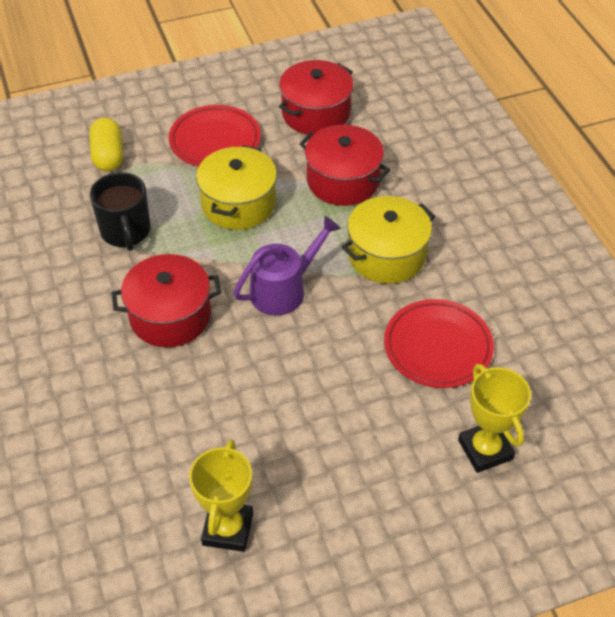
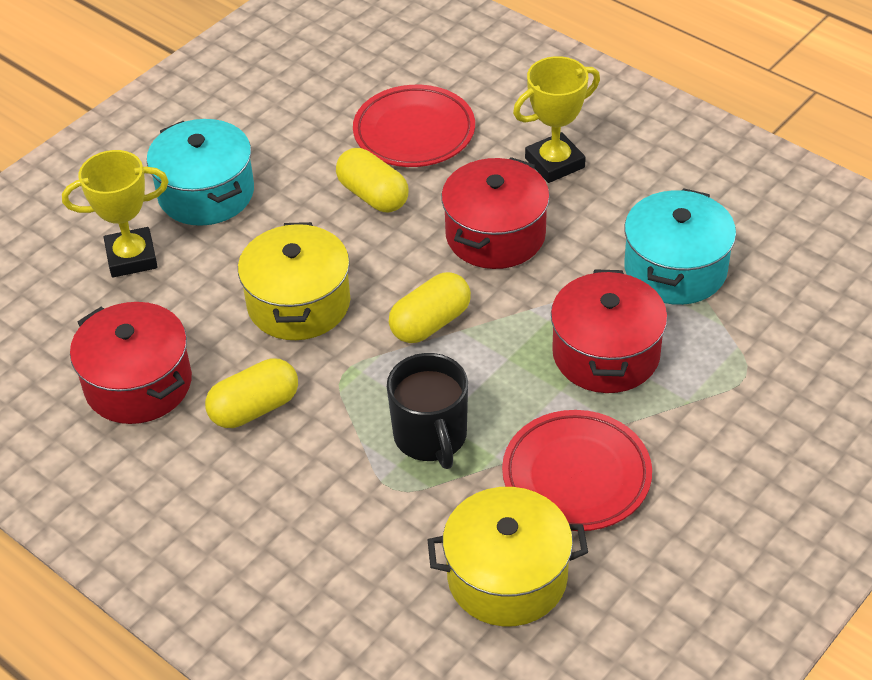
purple watering can: 1 -> 0
turquoise pot: 0 -> 2
yellow capsule: 1 -> 3

